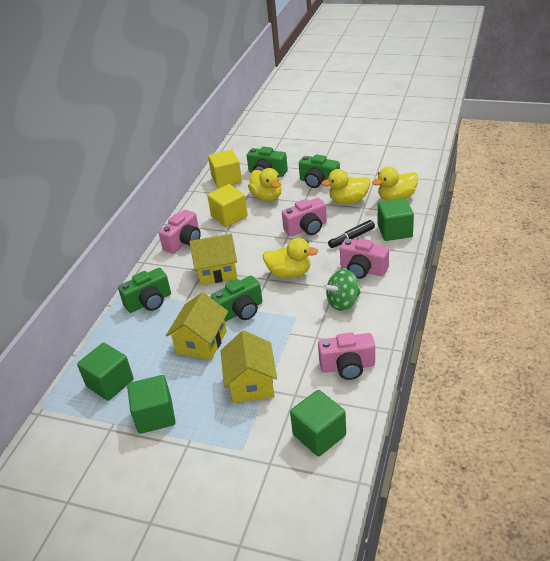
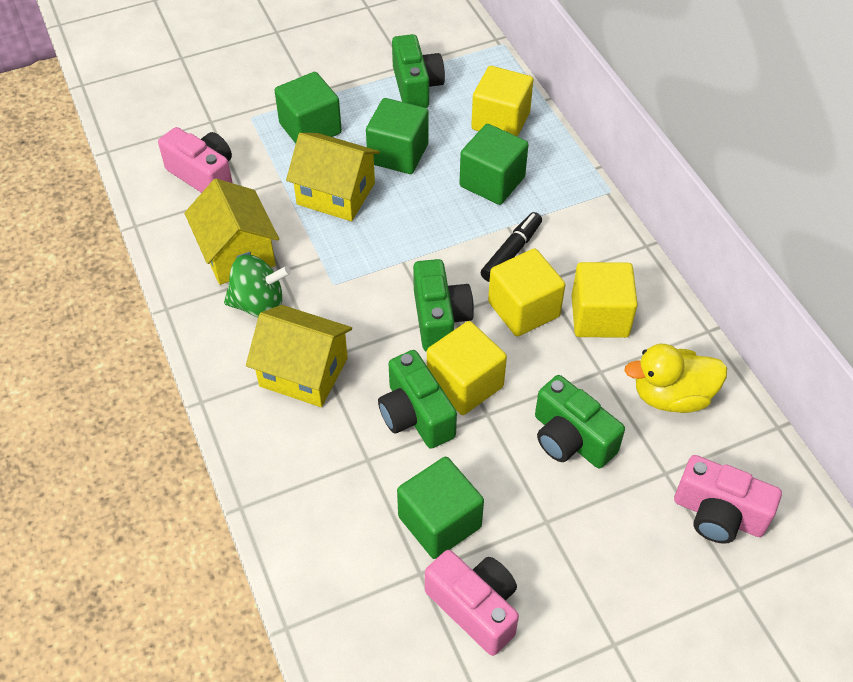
pink camera: 4 -> 3
yellow cube: 2 -> 4
yellow duck: 4 -> 1

